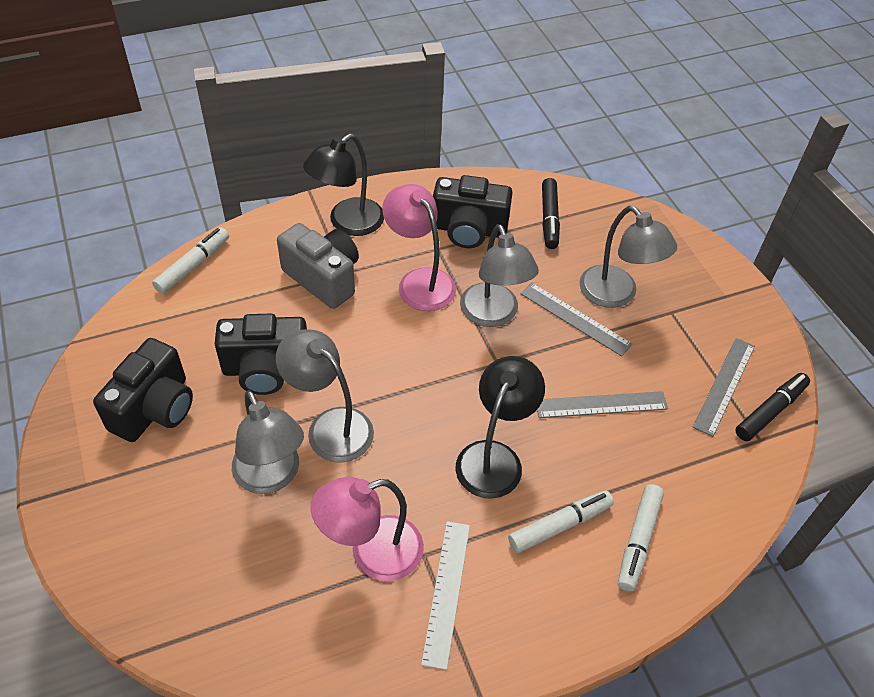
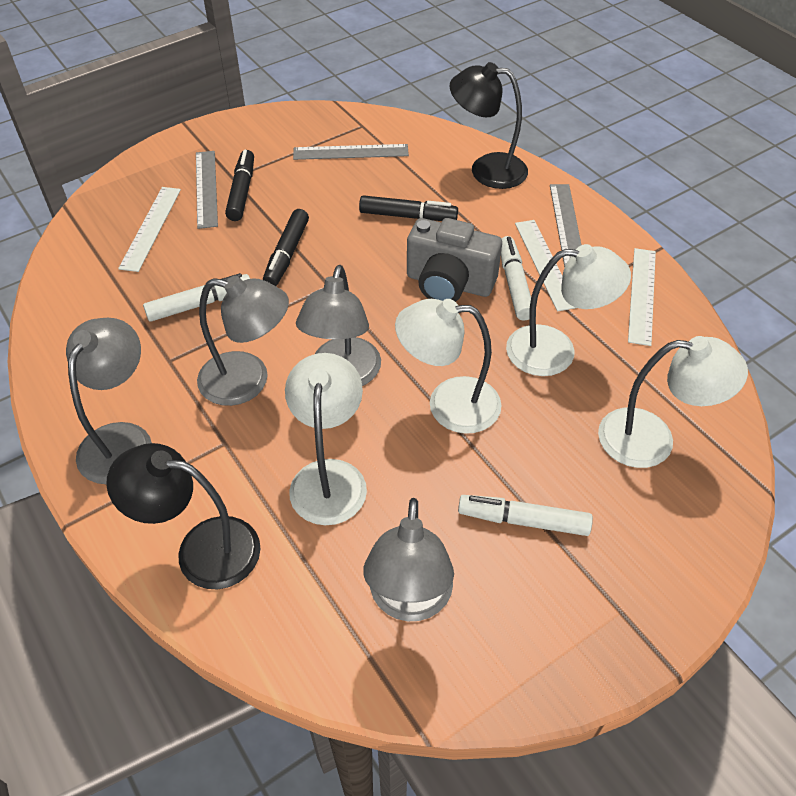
black camera: 3 -> 0
black marker: 2 -> 3
pink lamp: 2 -> 0
white lamp: 0 -> 4
white ruler: 1 -> 3

